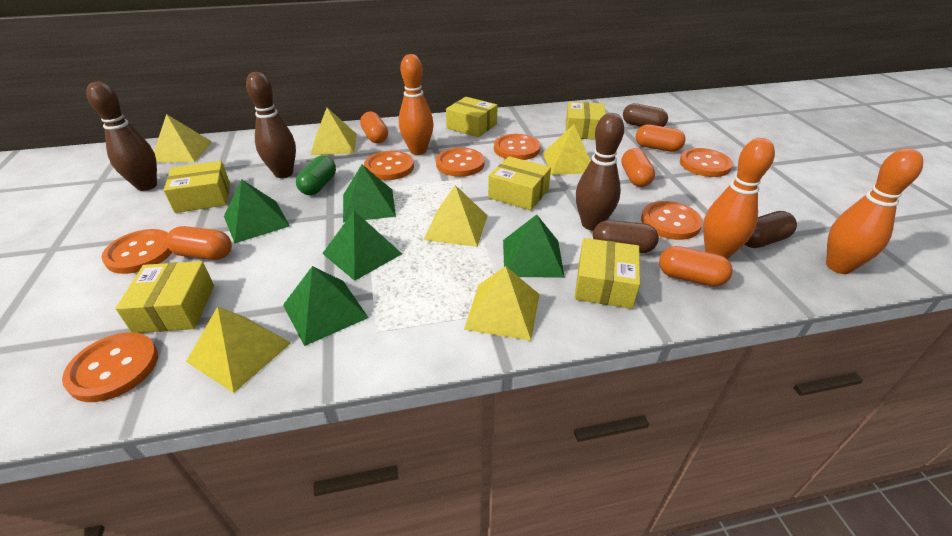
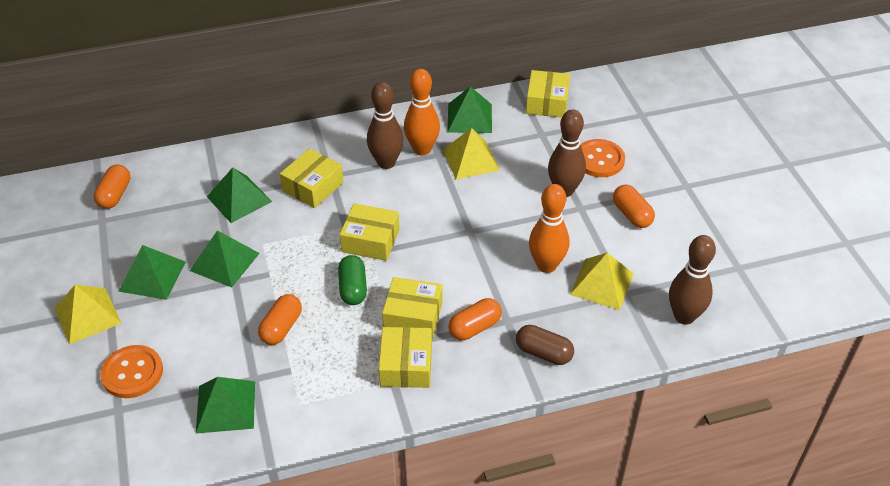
brown capsule: 3 -> 1
orange bowling pin: 3 -> 2
orange button: 7 -> 2
orange capsule: 5 -> 4
yellow box: 6 -> 5
yellow pyramid: 6 -> 3

